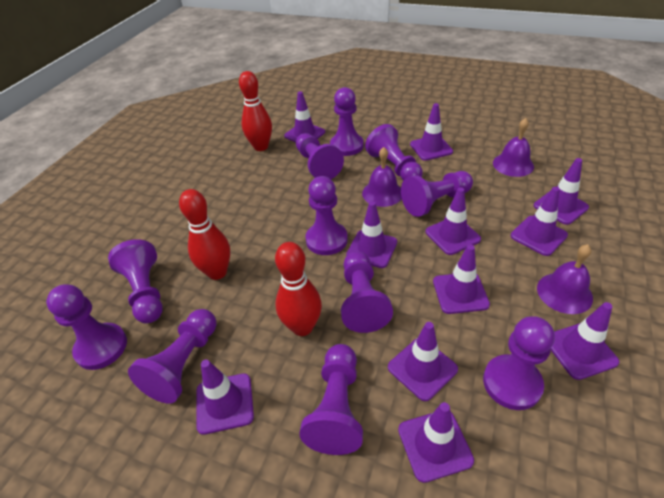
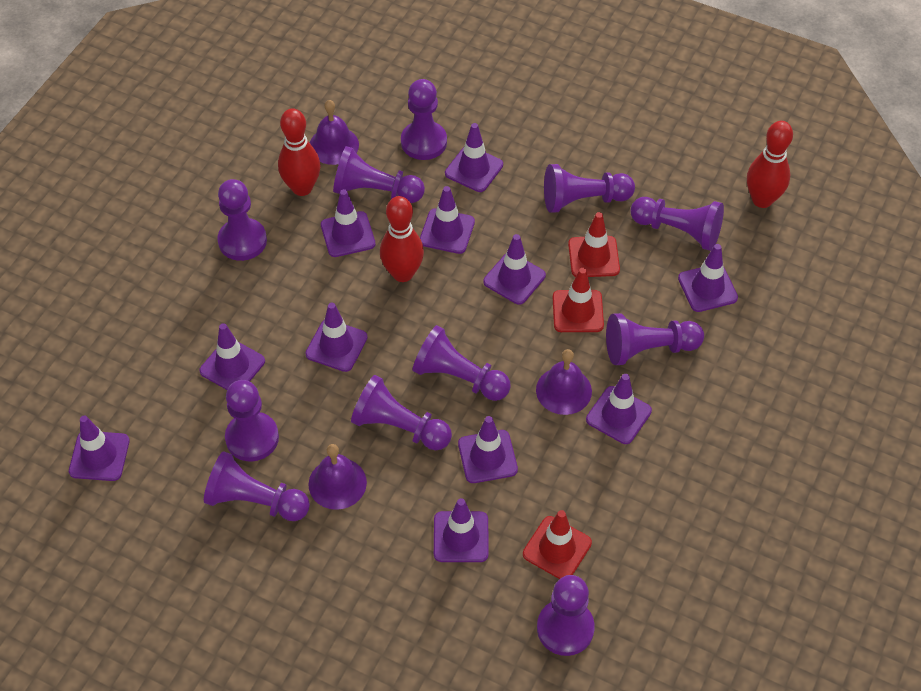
red traffic cone: 0 -> 3

